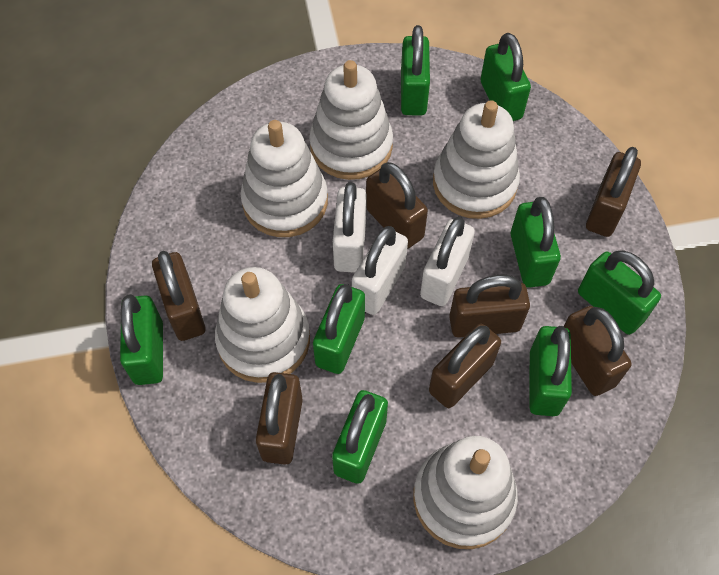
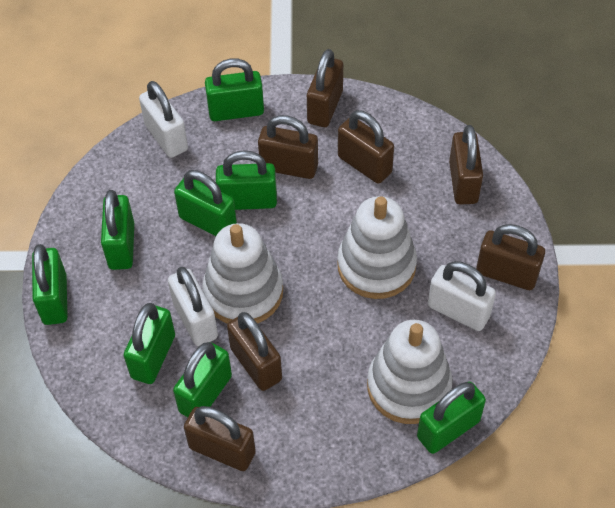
white stacking toy: 5 -> 3

